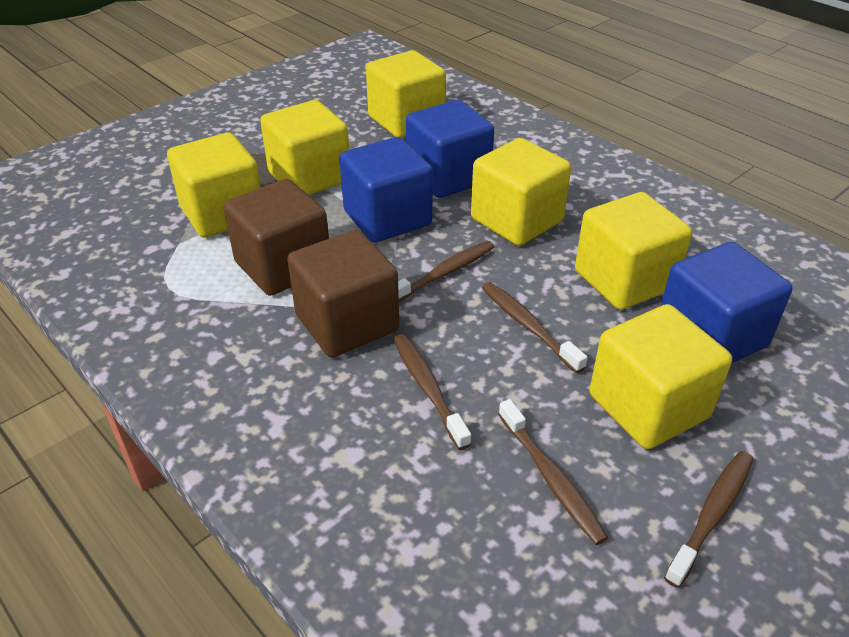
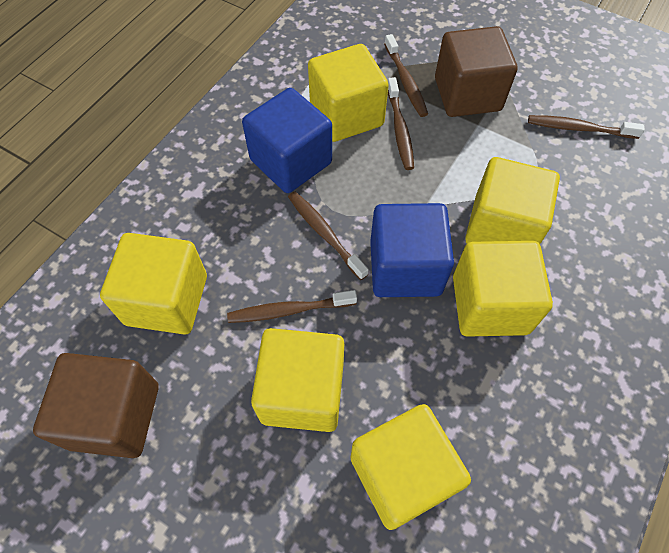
blue cube: 3 -> 2

